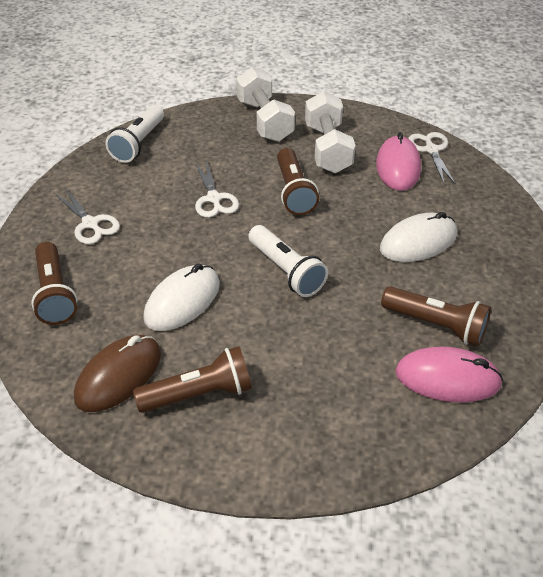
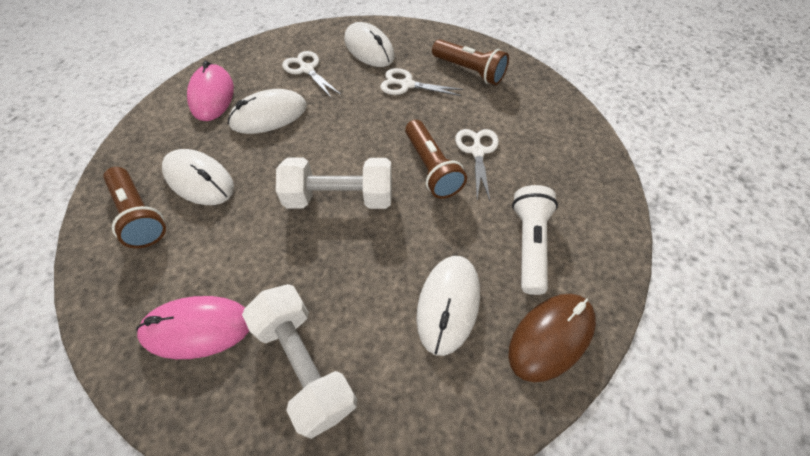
brown flashlight: 4 -> 3
white flashlight: 2 -> 1
white mouse: 2 -> 4

